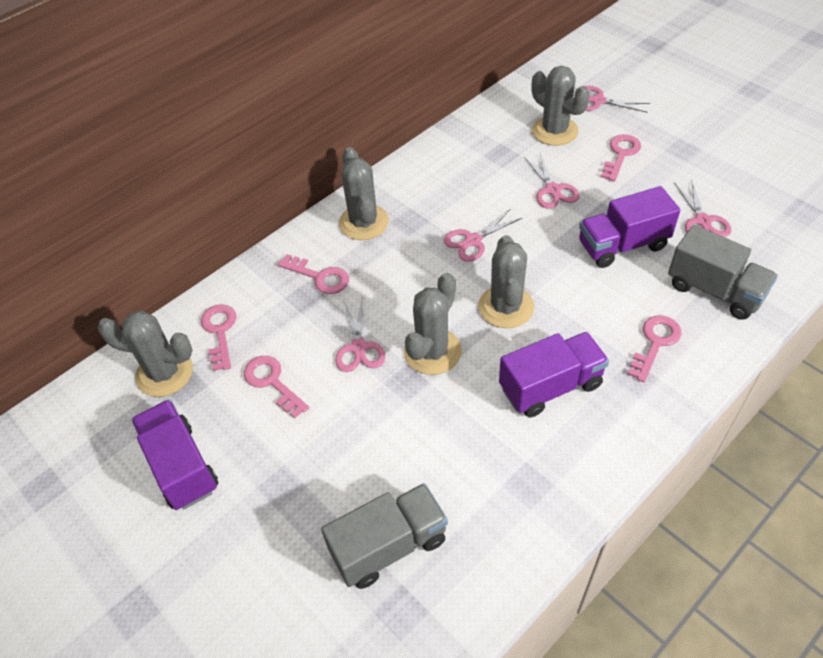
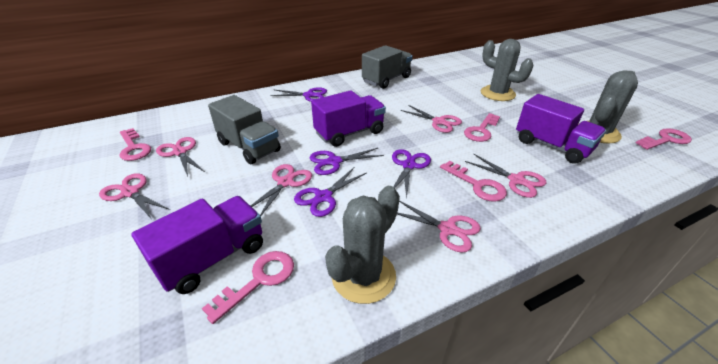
grey cactus: 5 -> 3
pink scissors: 5 -> 6
purple scissors: 0 -> 4

